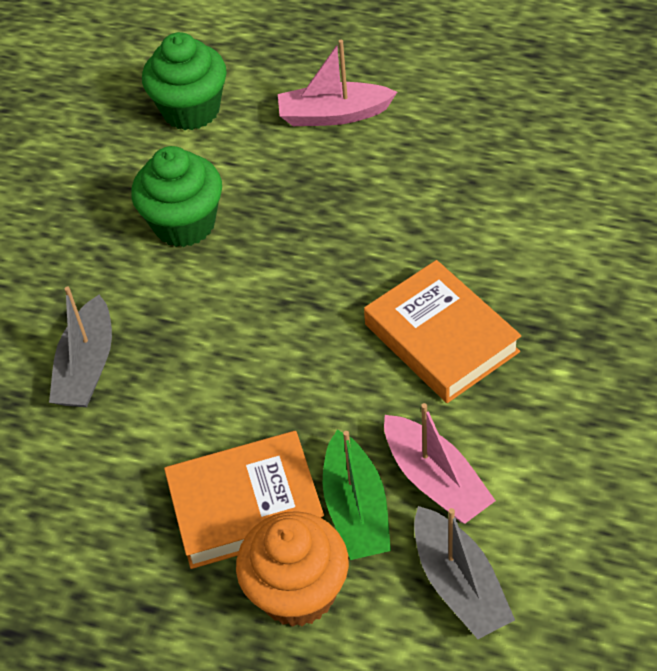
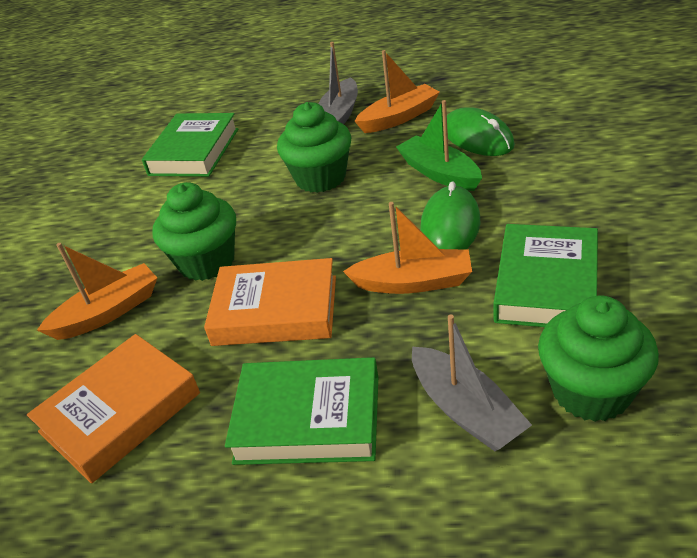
green book: 0 -> 3
green cupcake: 2 -> 3
green mouse: 0 -> 2
orange boat: 0 -> 3
orange cupcake: 1 -> 0
pink boat: 2 -> 0

